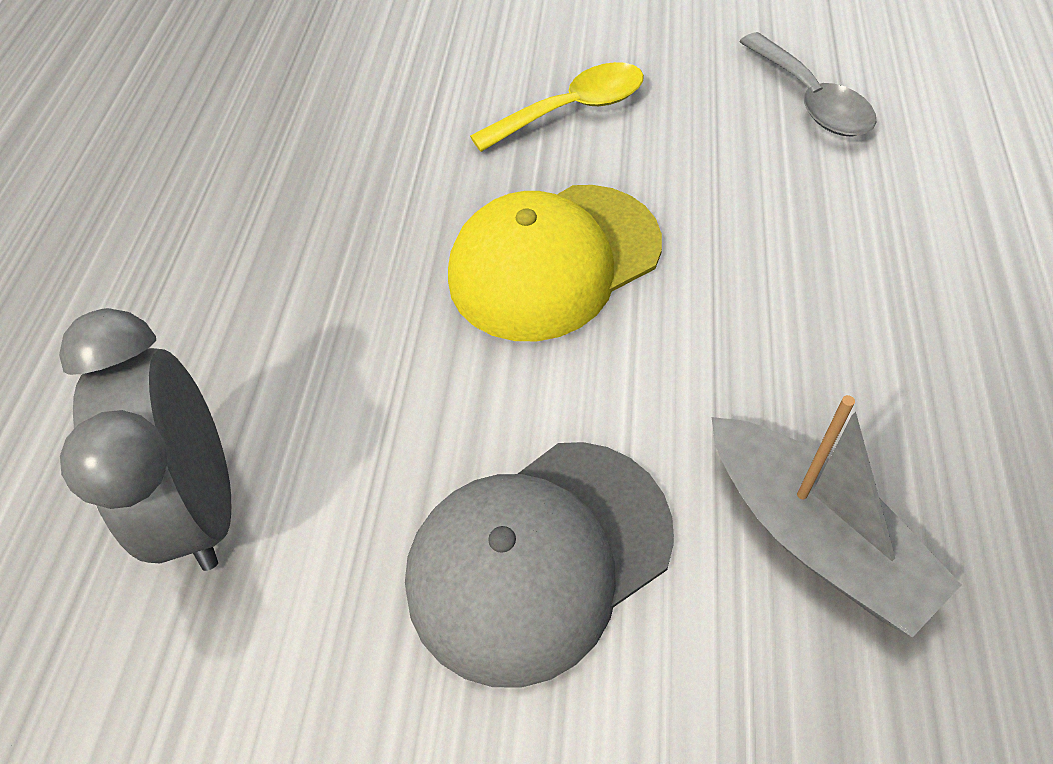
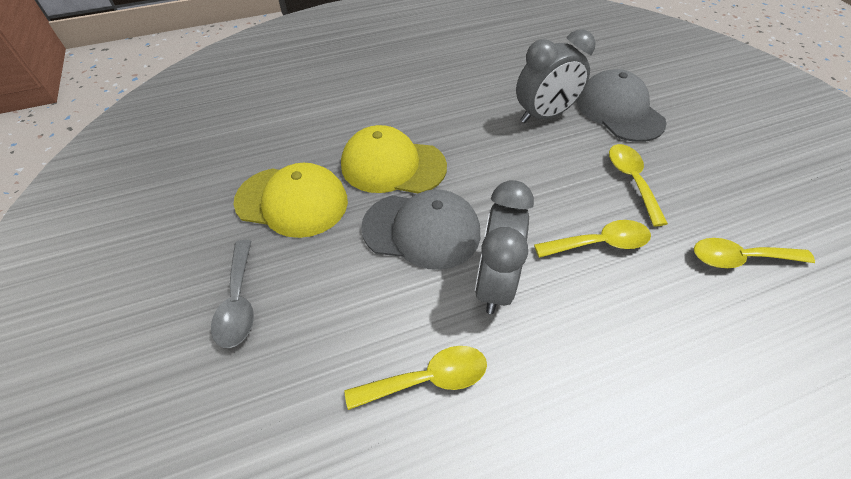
grey boat: 1 -> 0
grey cap: 1 -> 2
grey clock: 1 -> 2
yellow cap: 1 -> 2
yellow spoon: 1 -> 4

